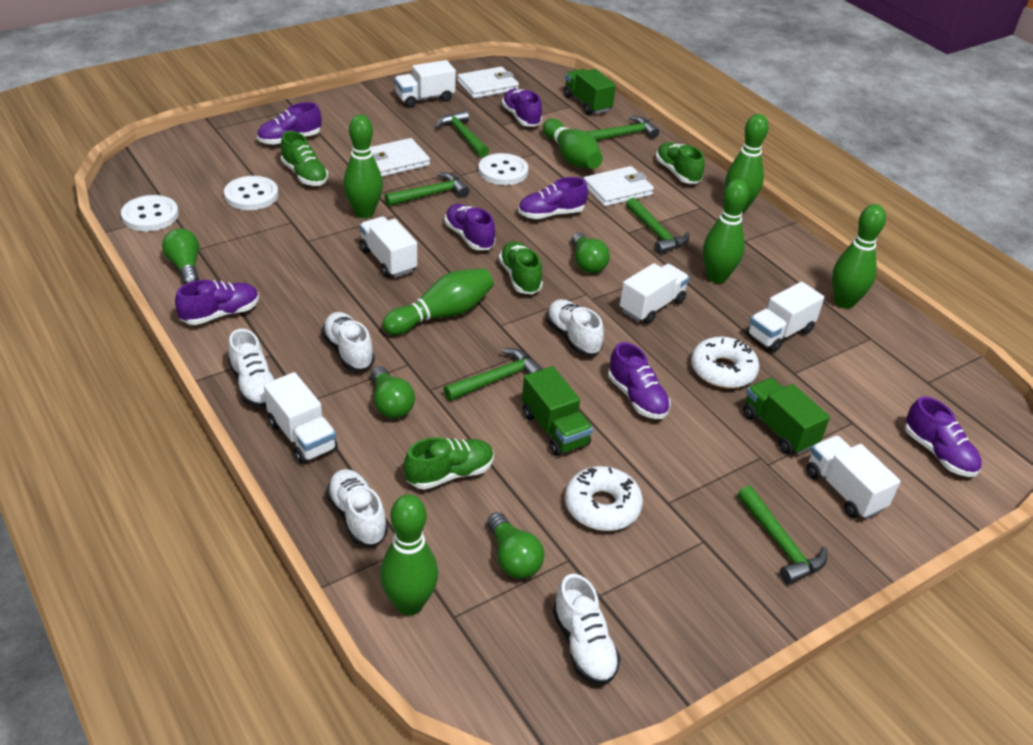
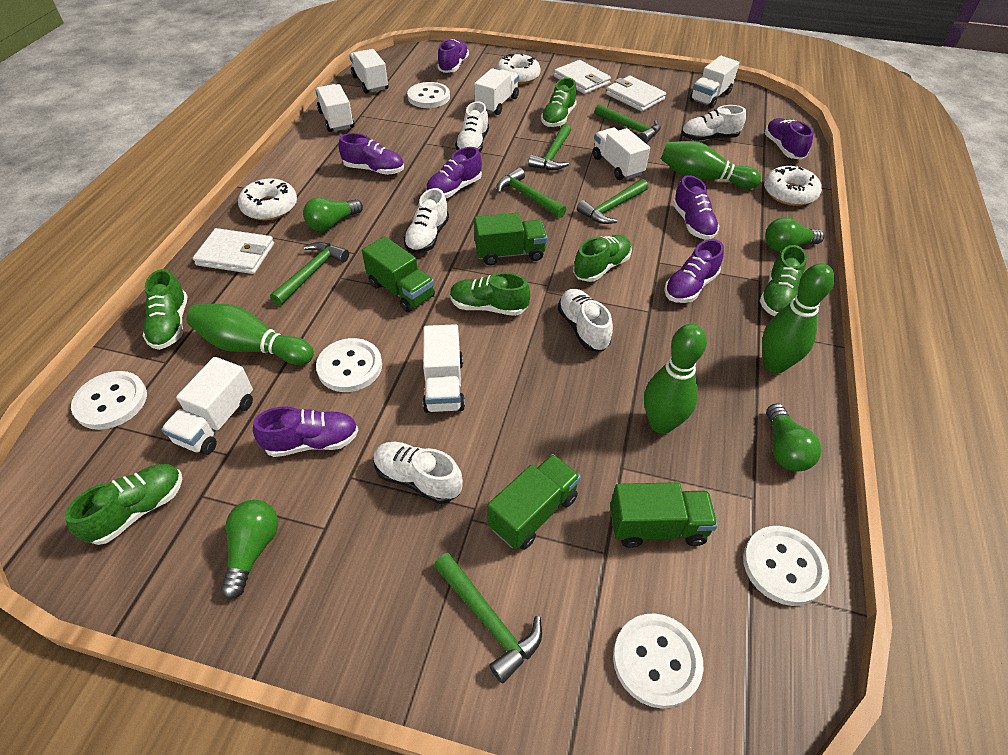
green bowling pin: 7 -> 4
green shoe: 4 -> 6
green truck: 3 -> 4
white button: 3 -> 5
white donut: 2 -> 3
white truck: 6 -> 7

